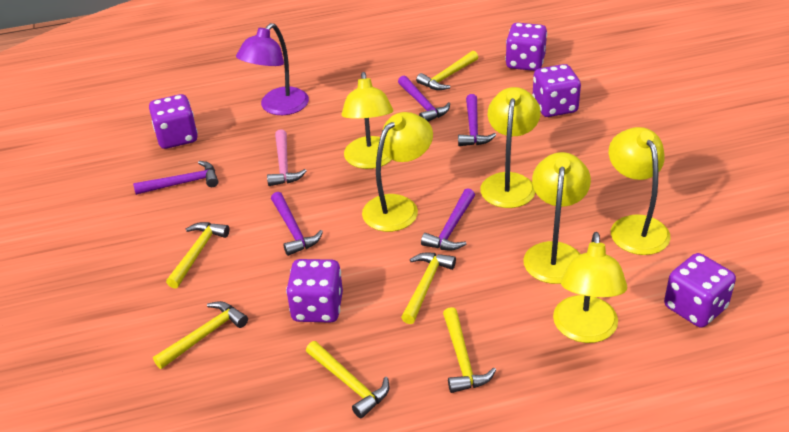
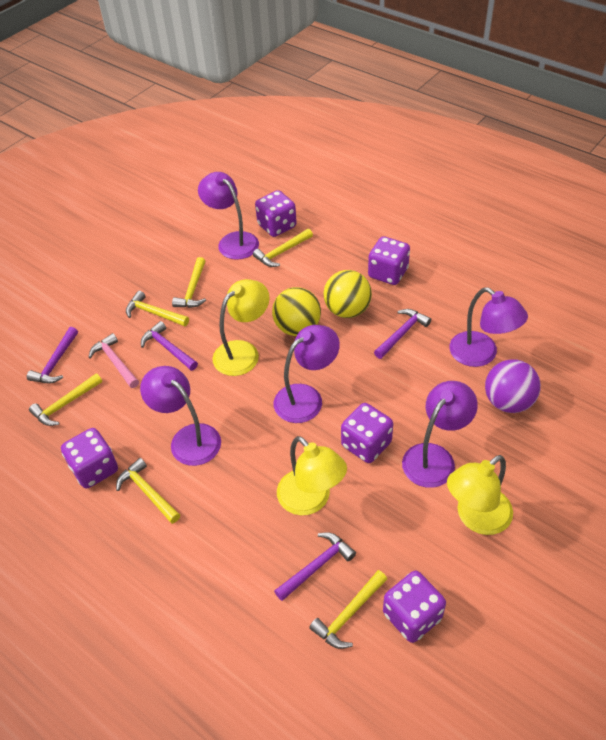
purple ball: 0 -> 1
purple hammer: 5 -> 4
purple lamp: 1 -> 5
yellow ball: 0 -> 2
yellow lamp: 6 -> 3

